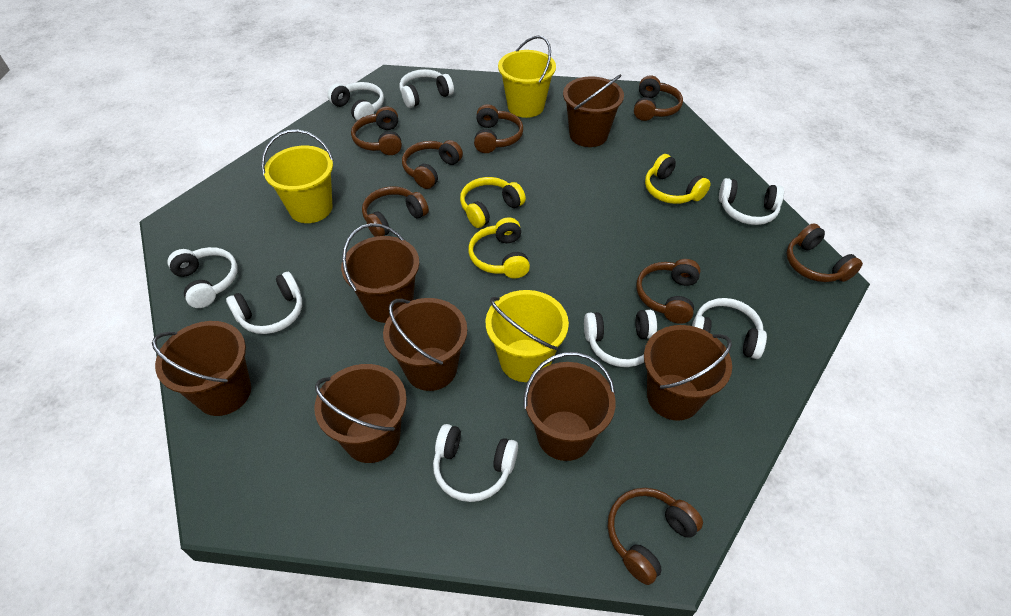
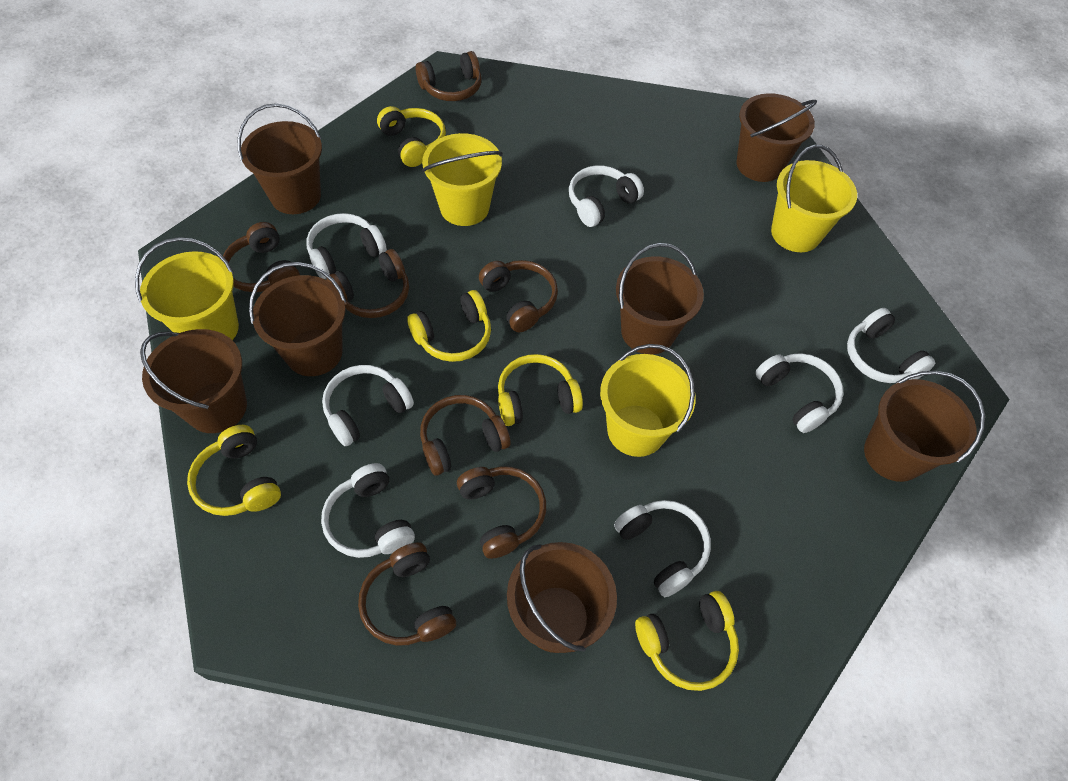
brown headphones: 8 -> 7
white headphones: 8 -> 7
yellow bucket: 3 -> 4
yellow headphones: 3 -> 5

